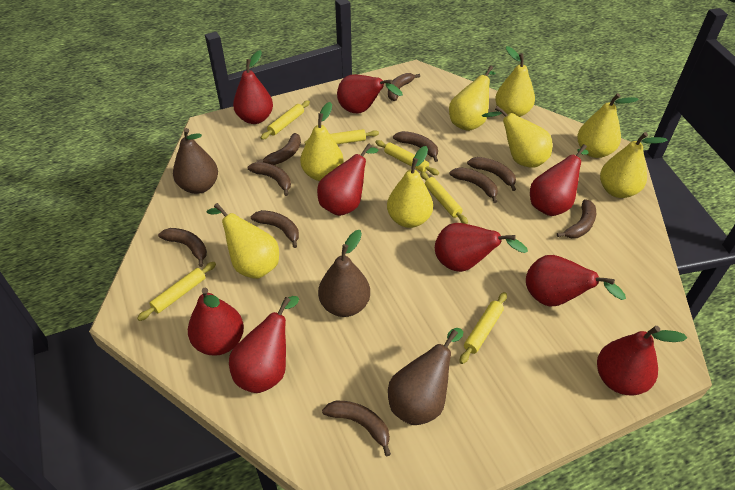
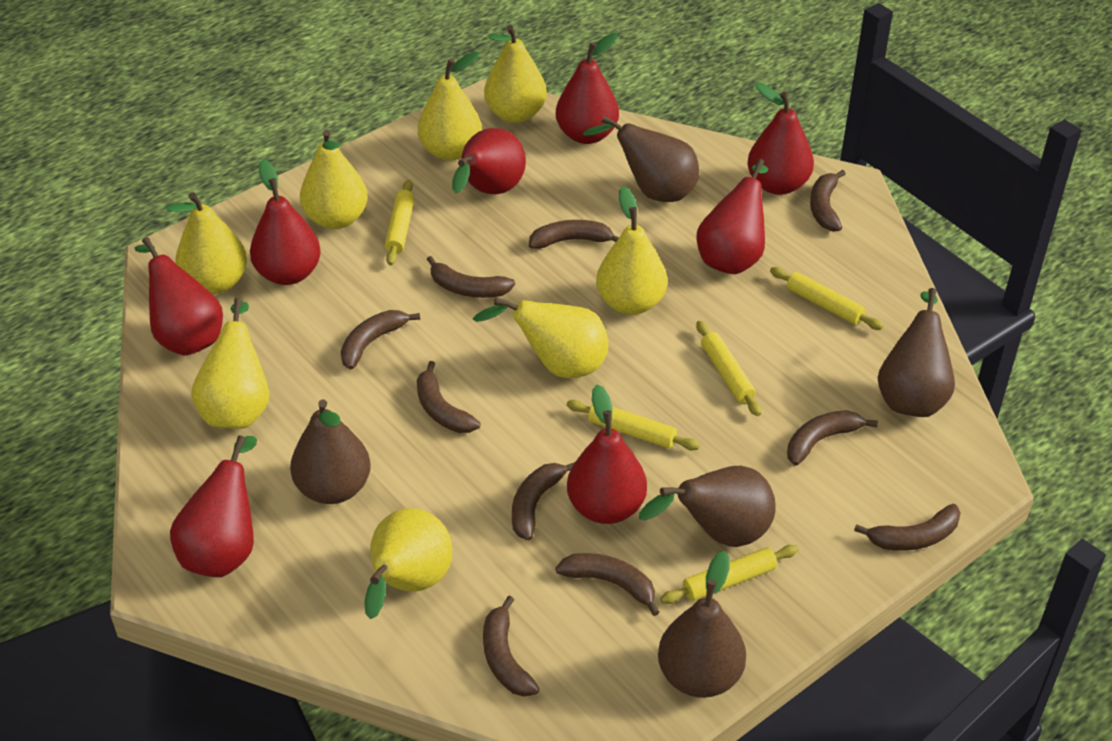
brown pear: 3 -> 5
red pear: 9 -> 8
yellow rolling pin: 6 -> 5

